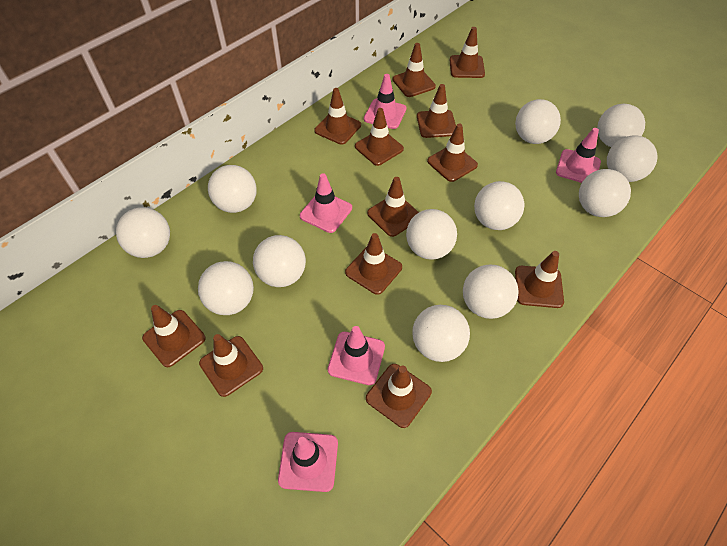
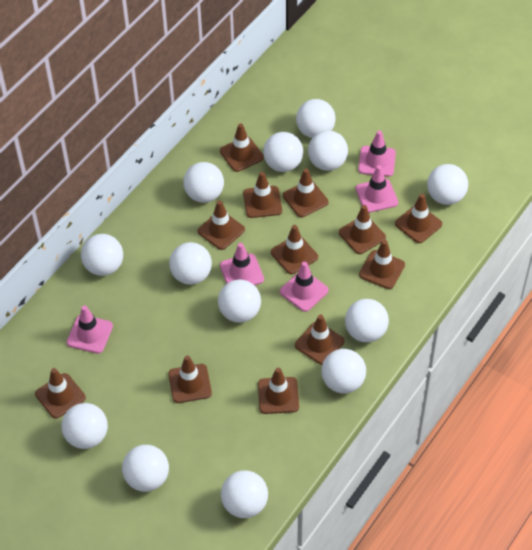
white ball: 12 -> 13

